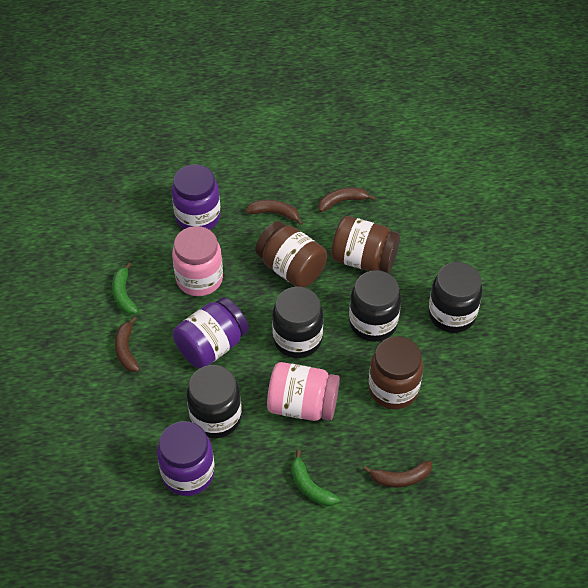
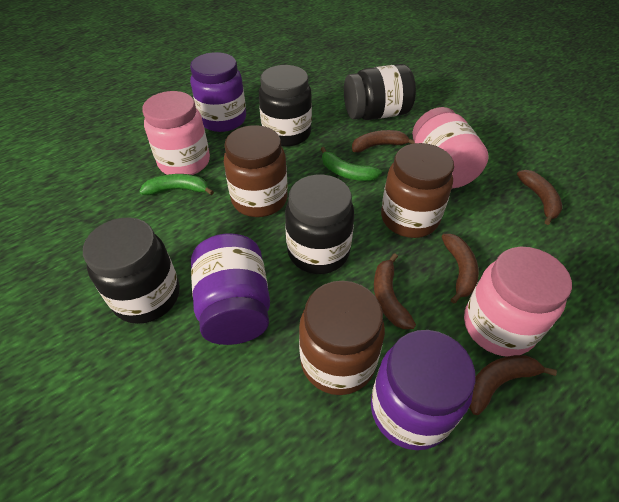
brown banana: 4 -> 5
pink jar: 2 -> 3

